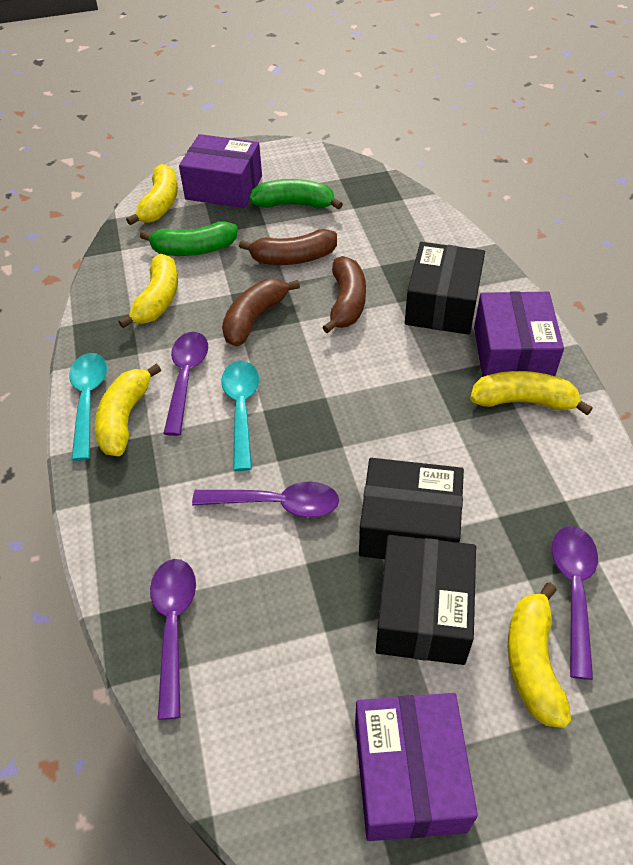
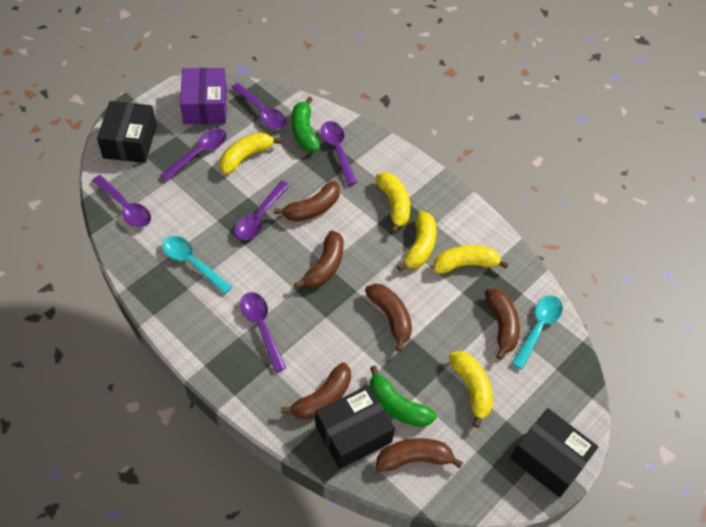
brown banana: 3 -> 6
purple box: 3 -> 1
purple spoon: 4 -> 6

